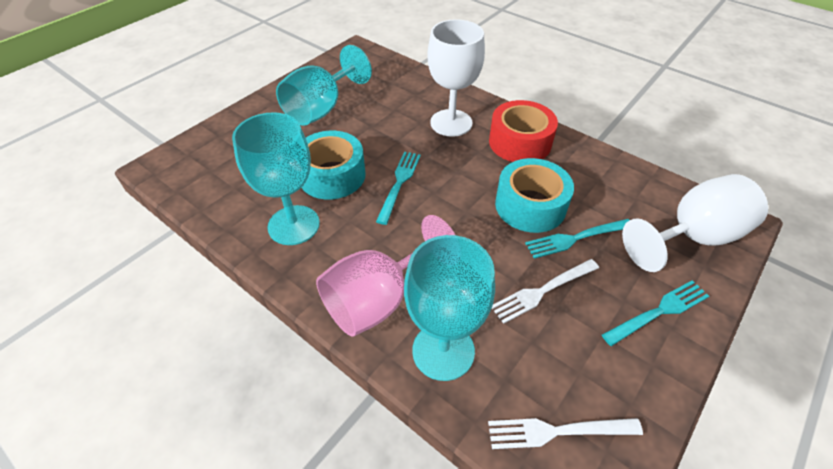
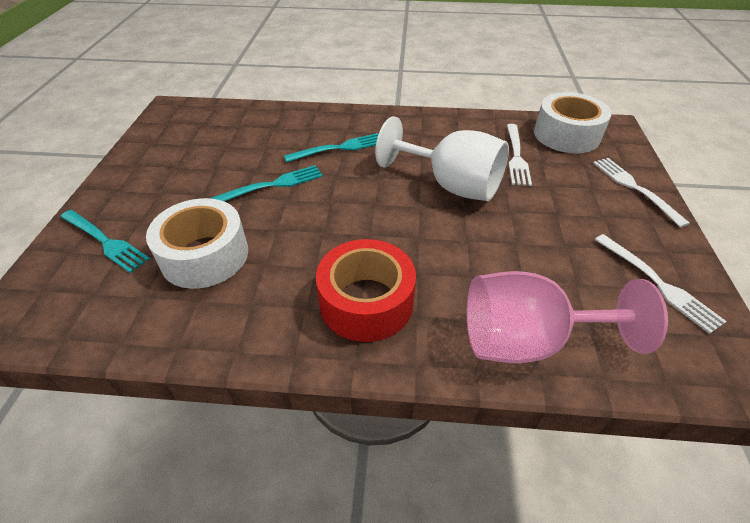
turquoise goblet: 3 -> 0
turquoise tape: 2 -> 0
white fork: 2 -> 3
white goblet: 2 -> 1
white tape: 0 -> 2

